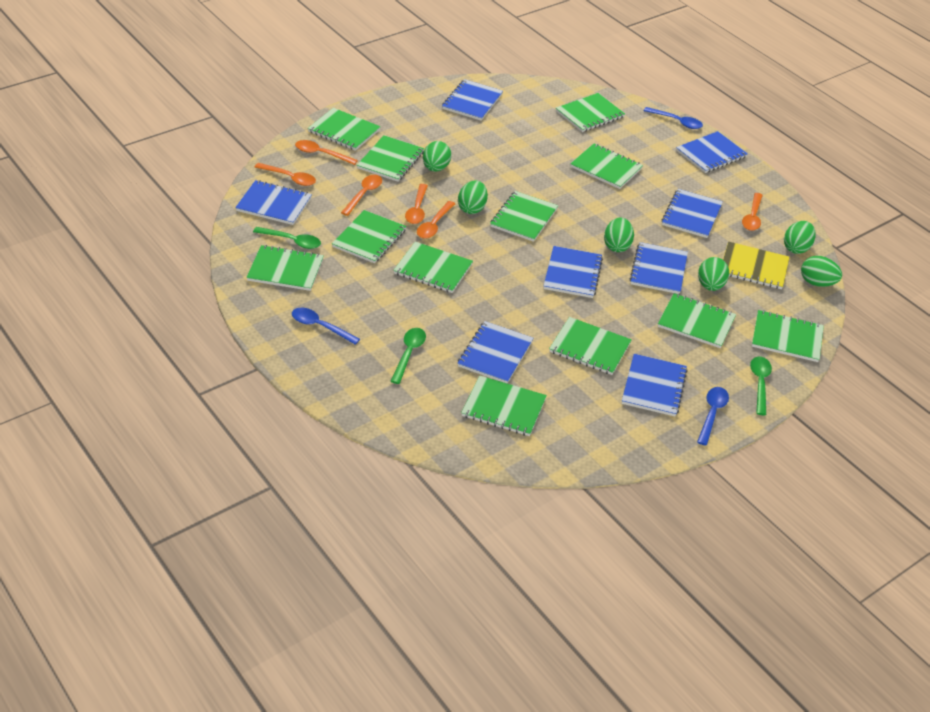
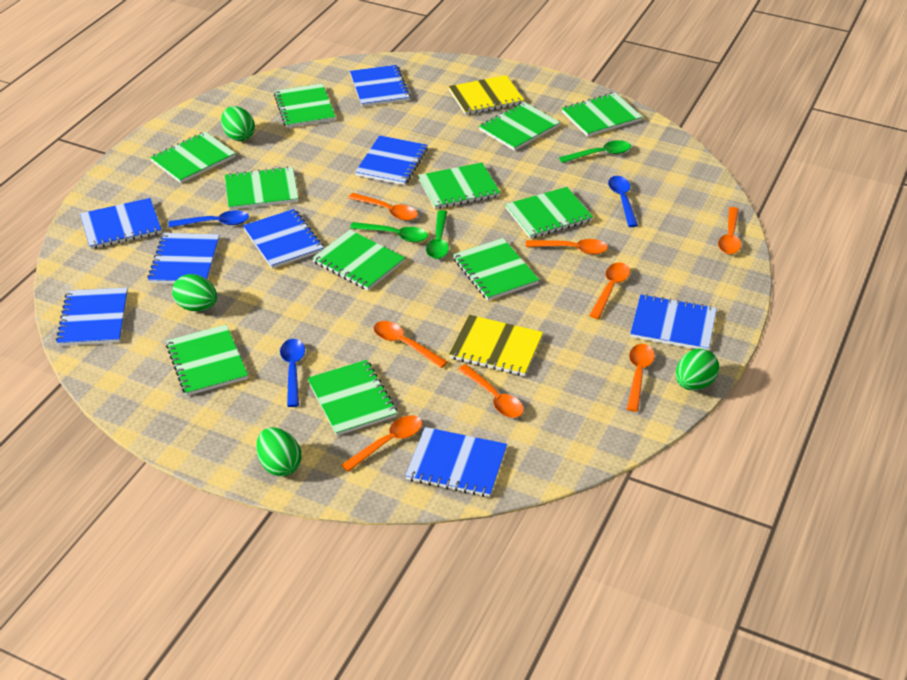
green egg: 6 -> 4
green notebook: 12 -> 11
orange spoon: 6 -> 8
yellow notebook: 1 -> 2

